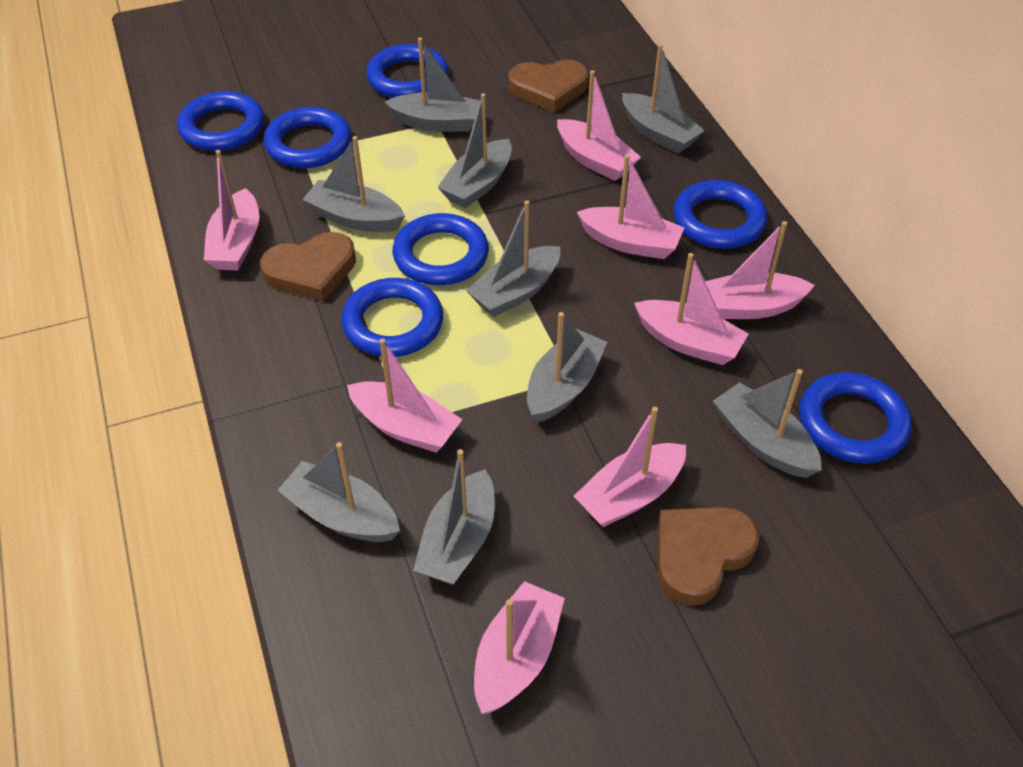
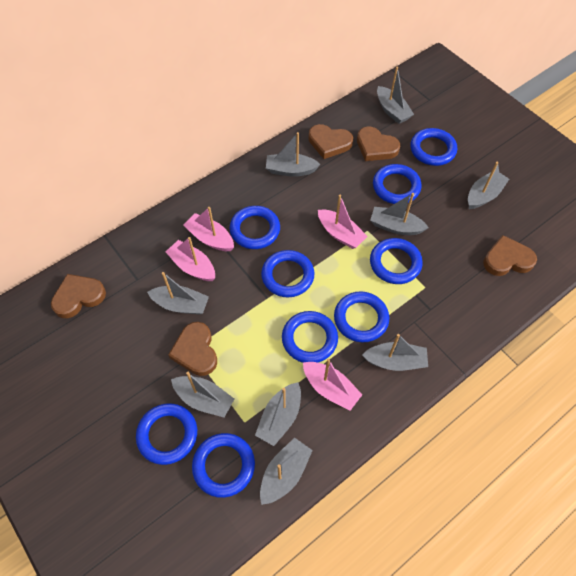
blue ring: 7 -> 9
brown heart: 3 -> 5
pink boat: 8 -> 4

